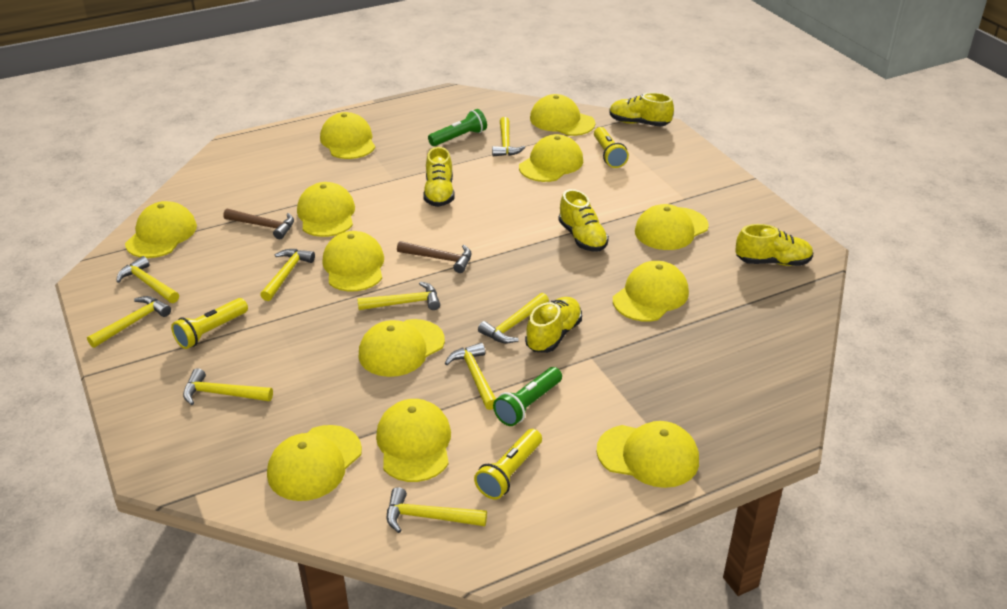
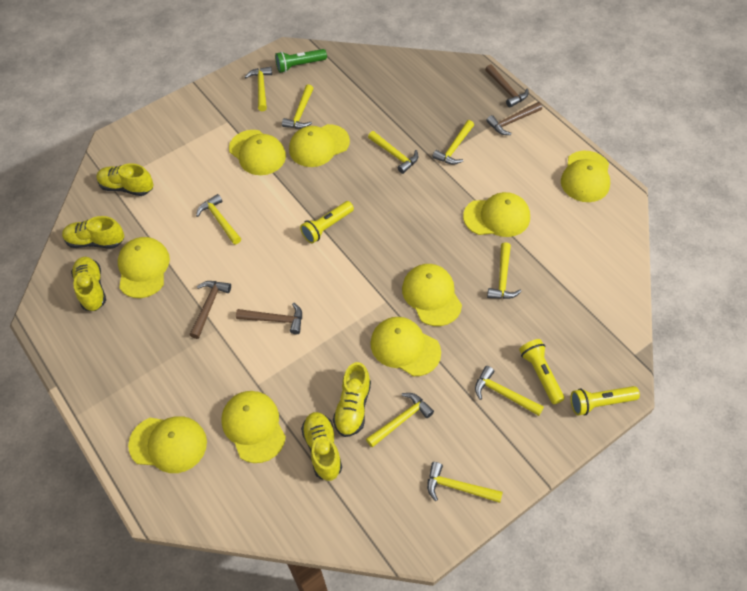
brown hammer: 2 -> 4
green flashlight: 2 -> 1
yellow cap: 12 -> 9

